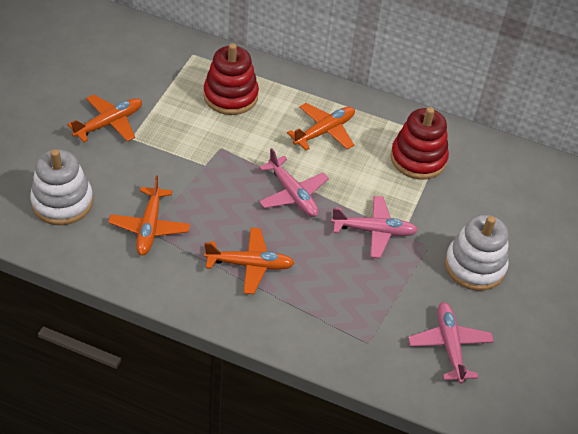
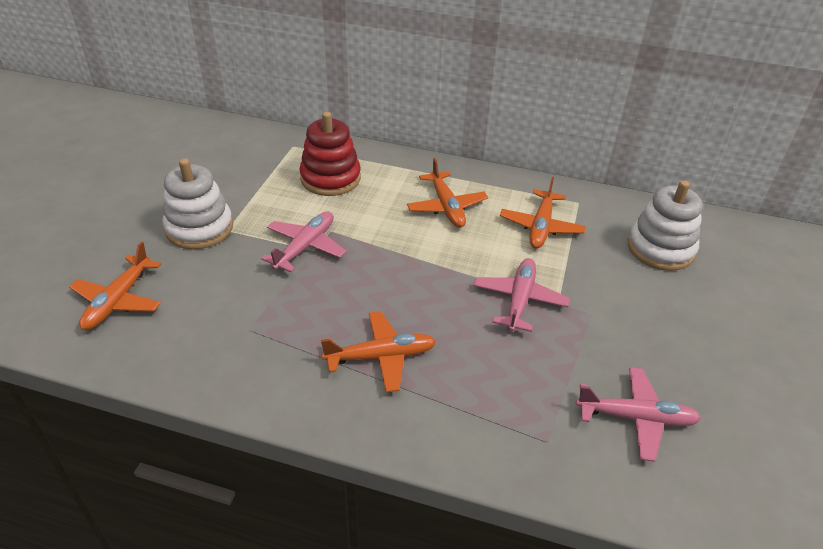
red stacking toy: 2 -> 1

